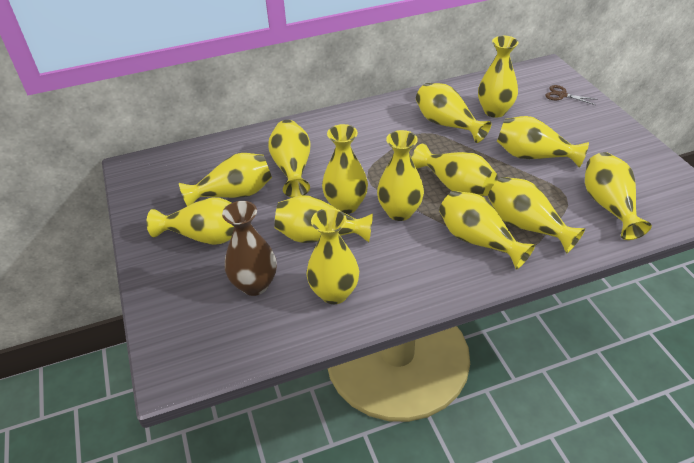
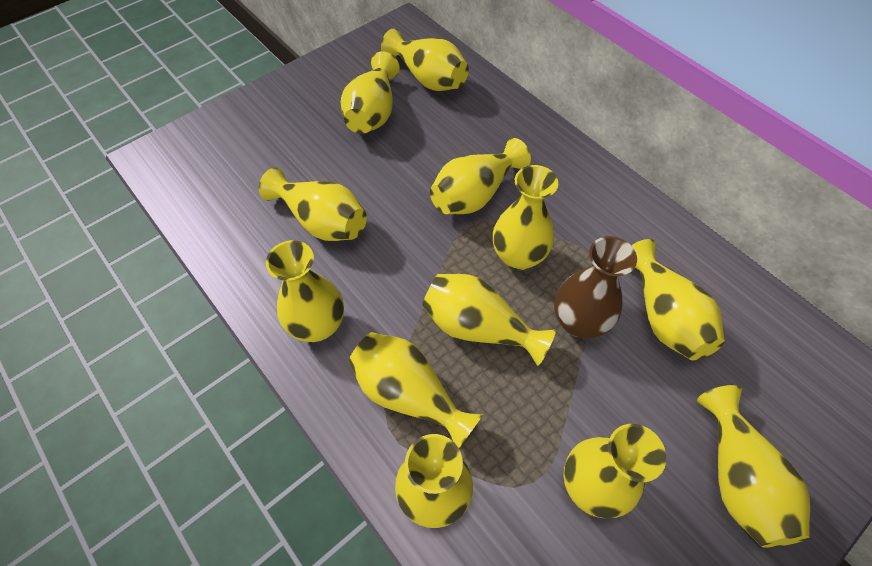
brown scissors: 1 -> 0
yellow vase: 14 -> 12

